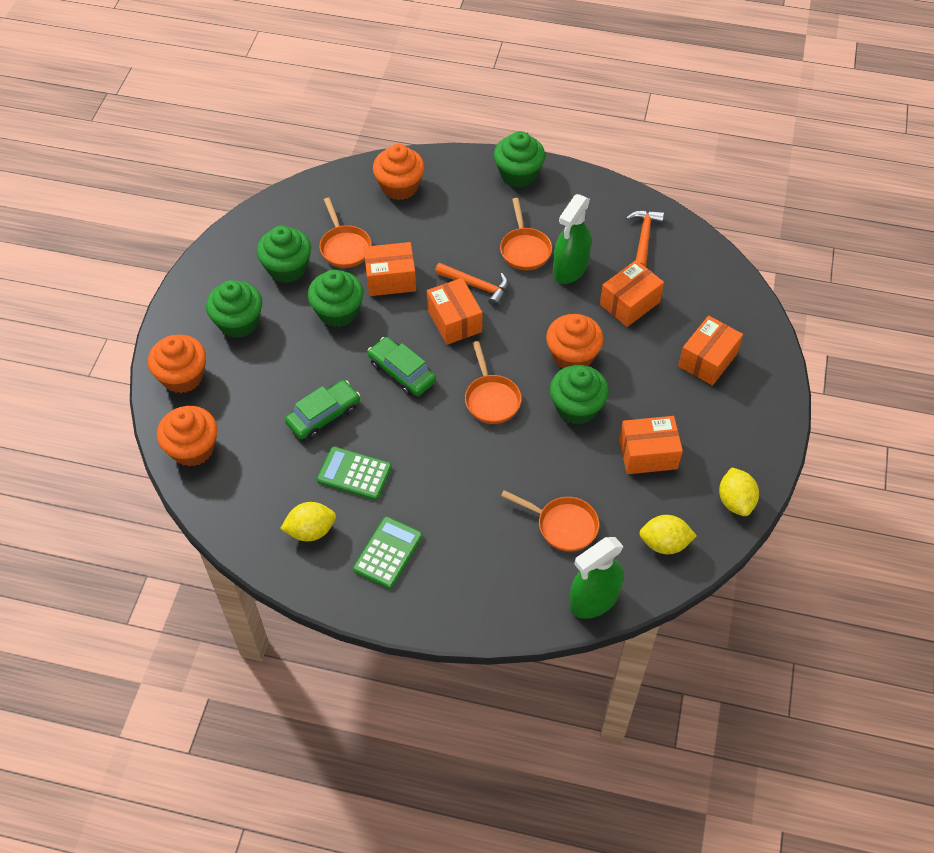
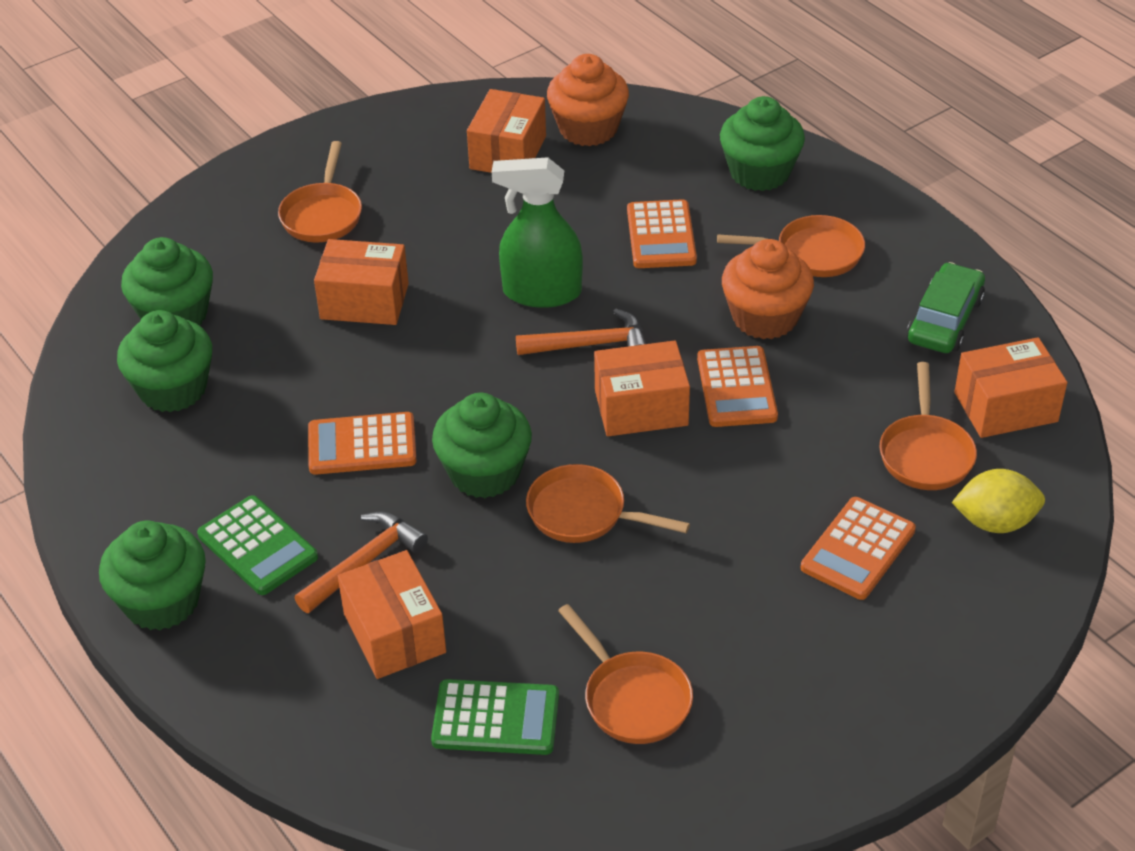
green car: 2 -> 1
green spray bottle: 2 -> 1
orange calculator: 0 -> 4
orange cupcake: 4 -> 2
orange pan: 4 -> 5
yellow lemon: 3 -> 1

